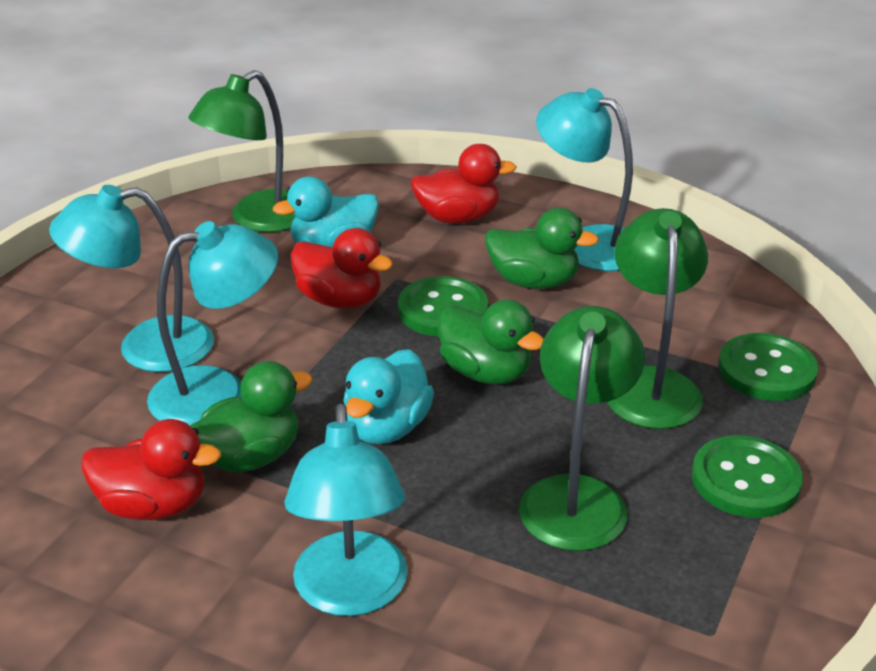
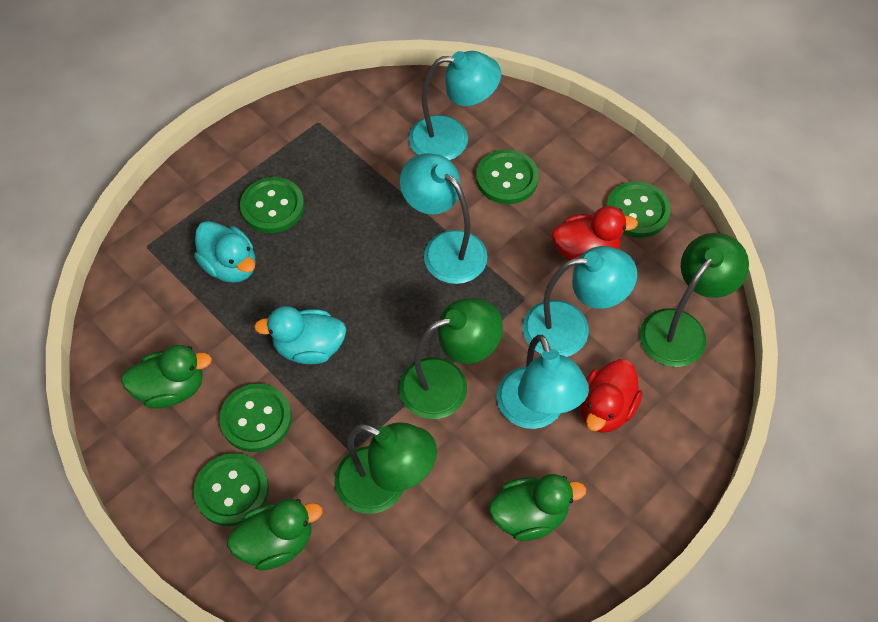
green button: 3 -> 5
red duck: 3 -> 2

